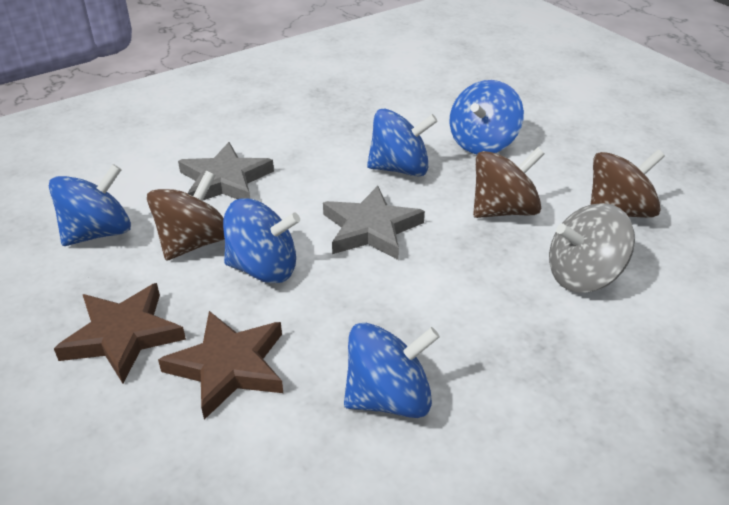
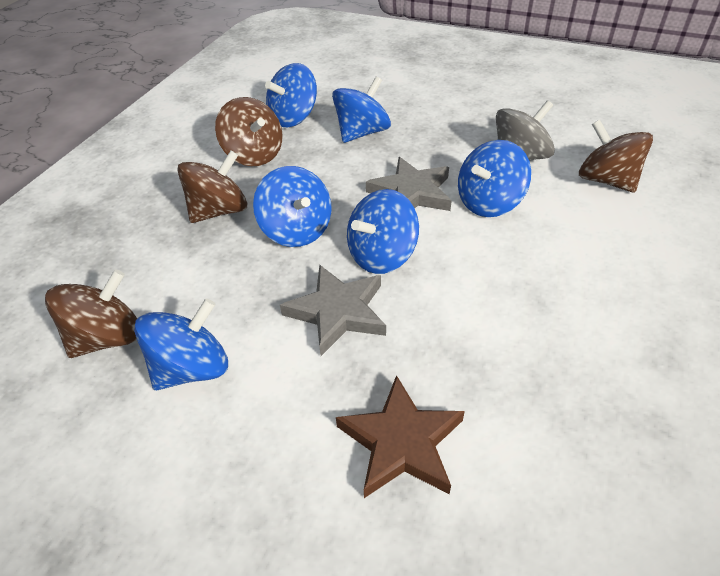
blue spinning top: 5 -> 6
brown spinning top: 3 -> 4
brown star: 2 -> 1

